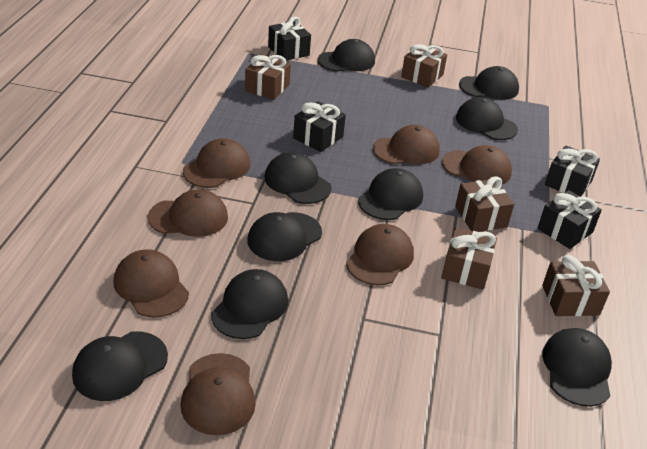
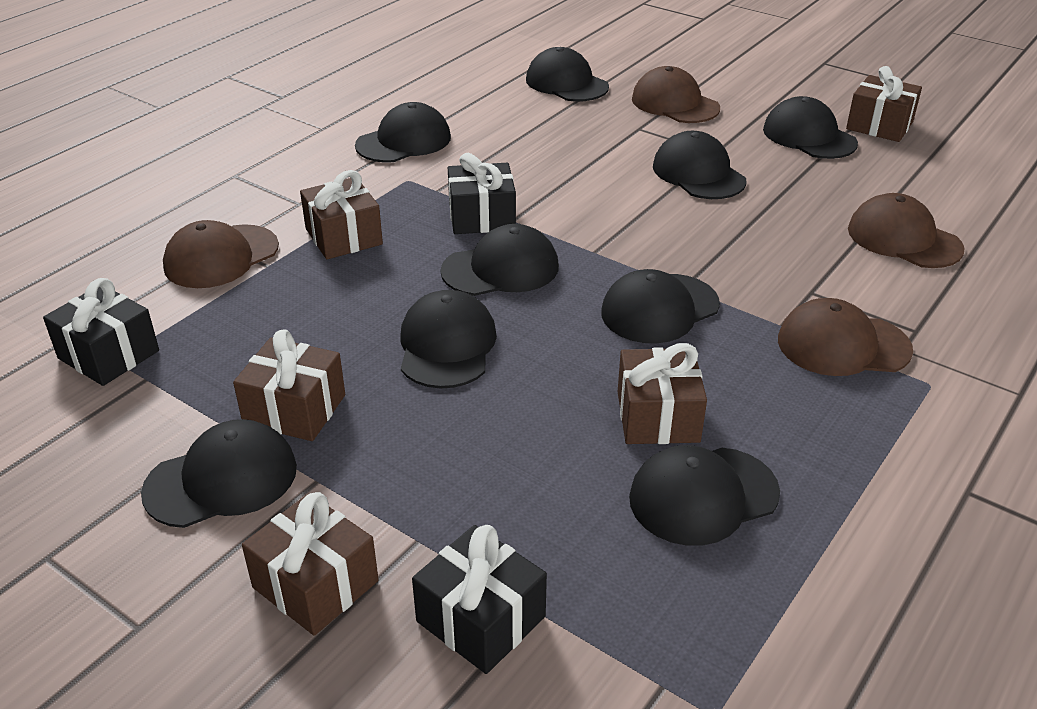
black gift: 4 -> 3
brown cap: 7 -> 4

